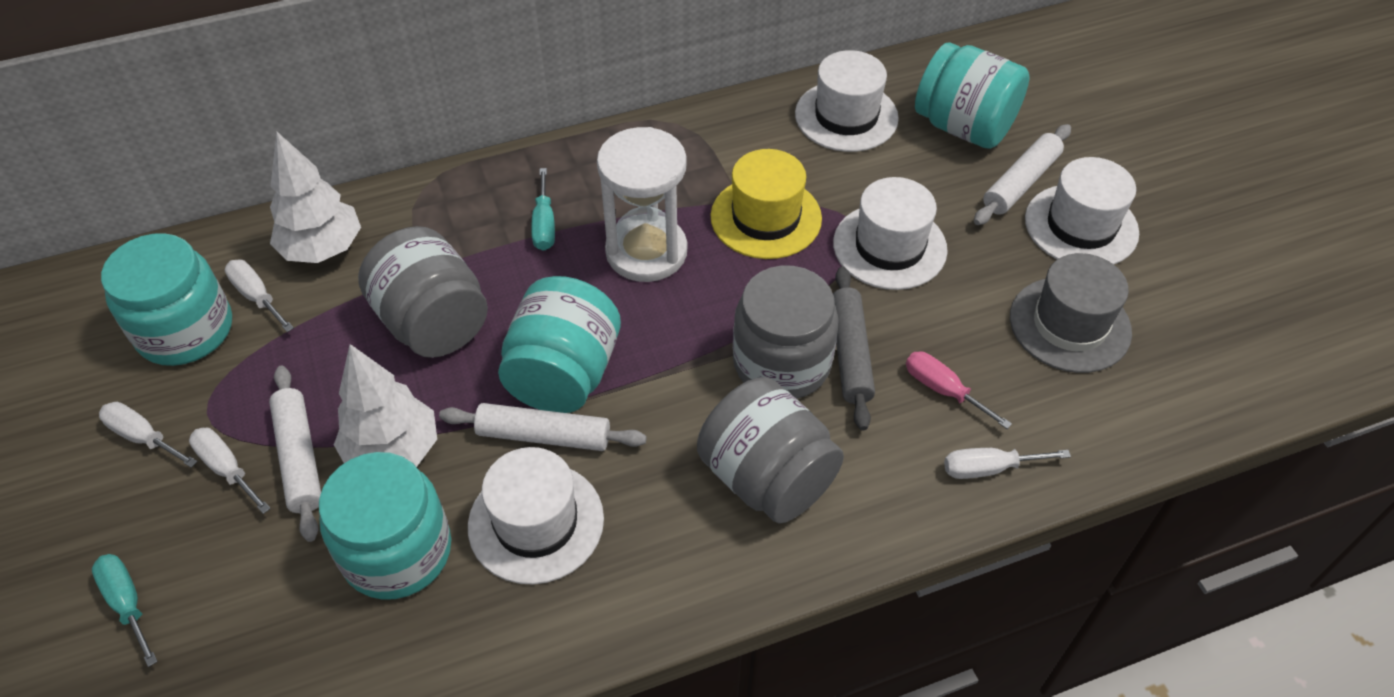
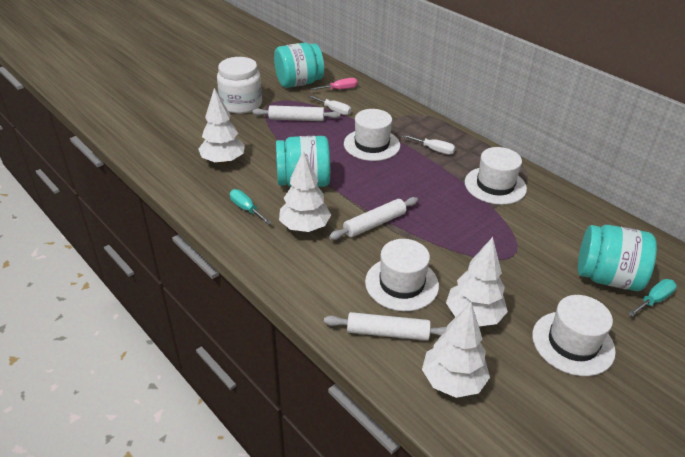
grey hat: 1 -> 0
grey jar: 3 -> 0
grey rolling pin: 1 -> 0
turquoise jar: 4 -> 3
white hourglass: 1 -> 0
white jar: 0 -> 1
white screwdriver: 4 -> 2
white tree: 2 -> 4
yellow hat: 1 -> 0

